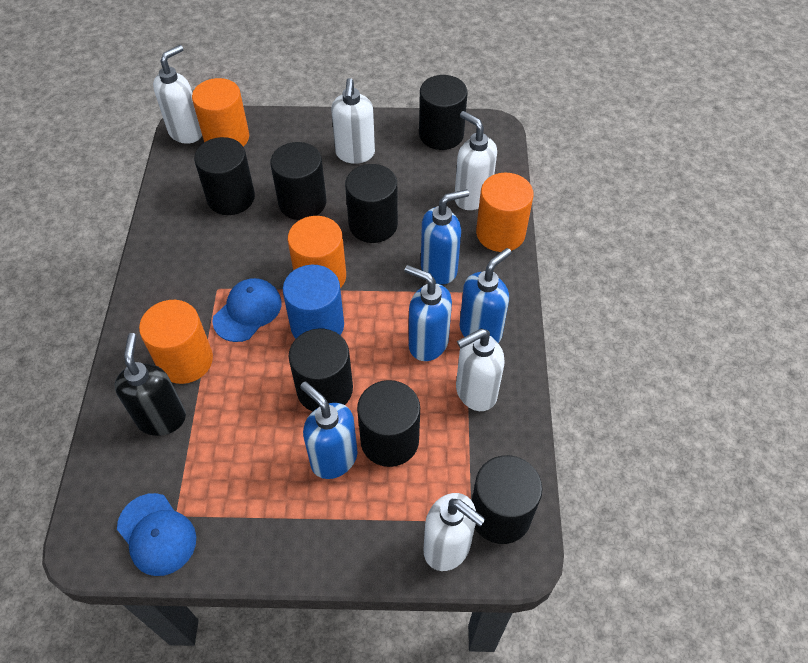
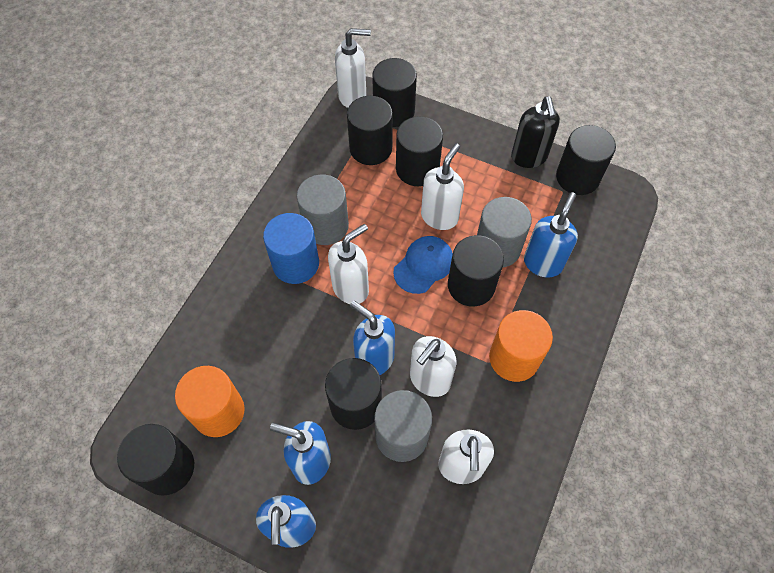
blue cap: 2 -> 1
grey cylinder: 0 -> 3
orange cylinder: 4 -> 2

